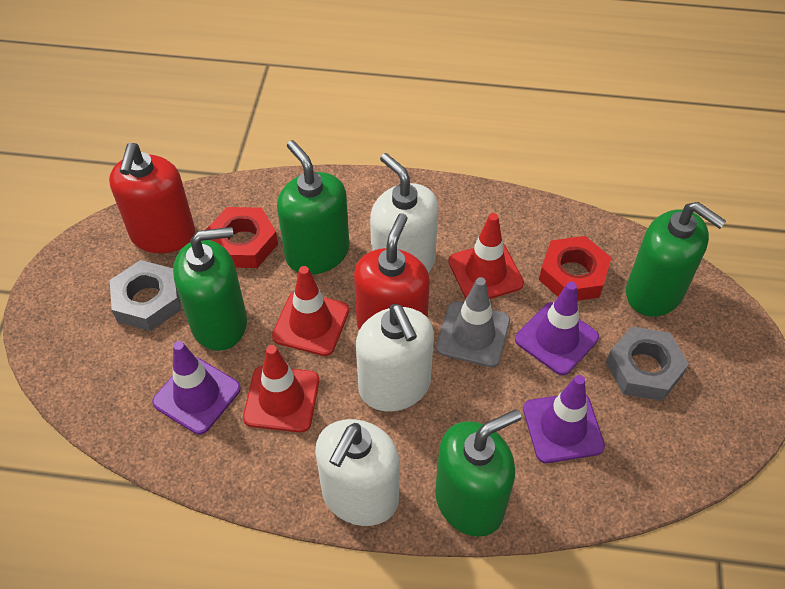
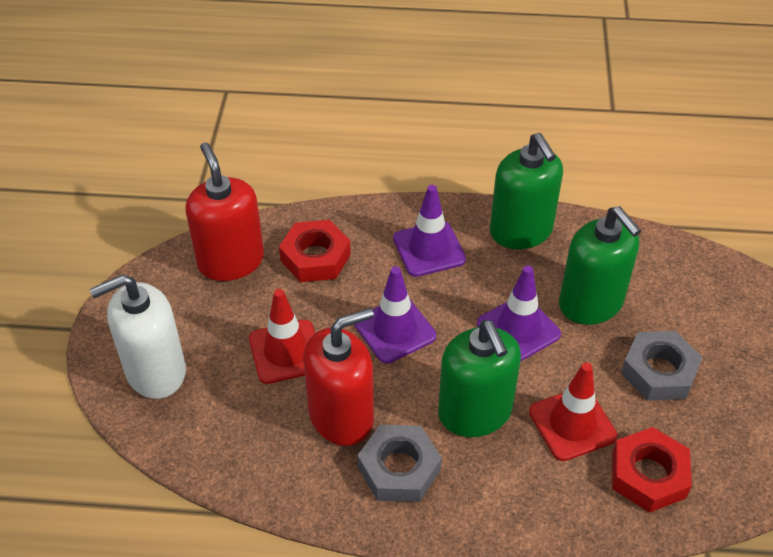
green soap dispenser: 4 -> 3
grey traffic cone: 1 -> 0
red traffic cone: 3 -> 2
white soap dispenser: 3 -> 1

